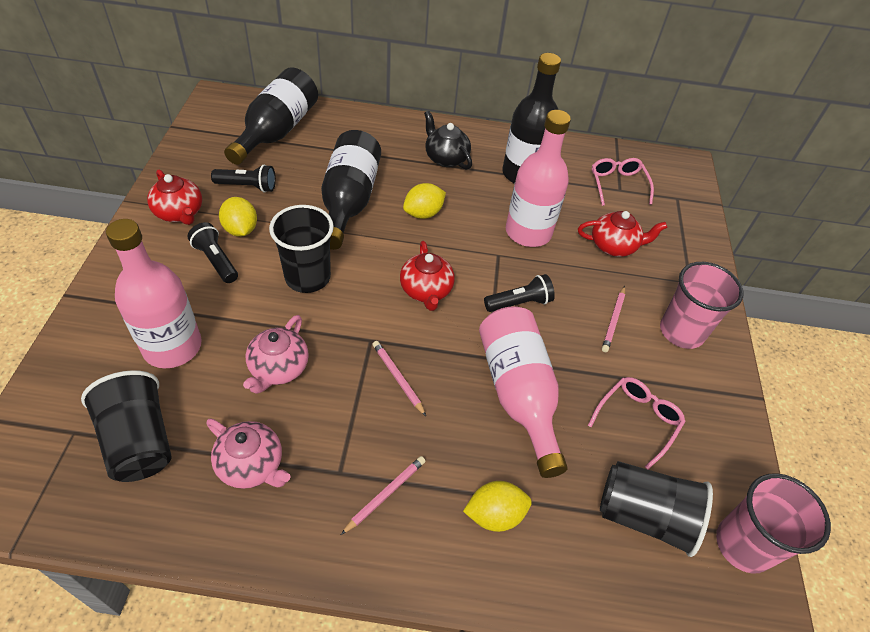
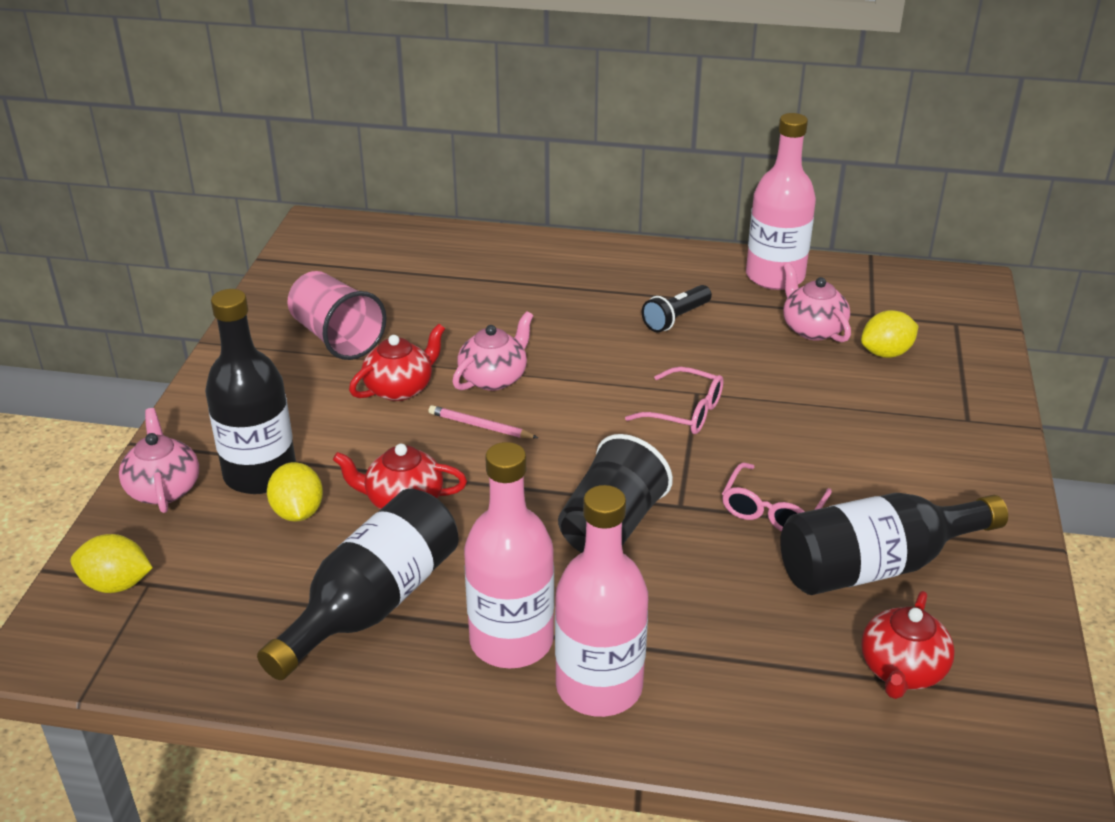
black cup: 3 -> 1
black flashlight: 3 -> 1
black teapot: 1 -> 0
pink cup: 2 -> 1
pink pencil: 3 -> 1
pink teapot: 2 -> 3

